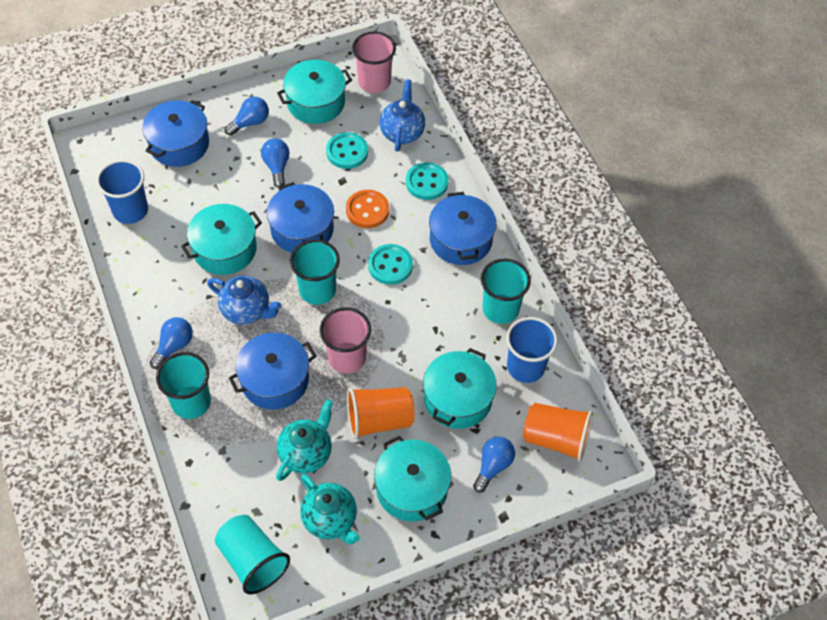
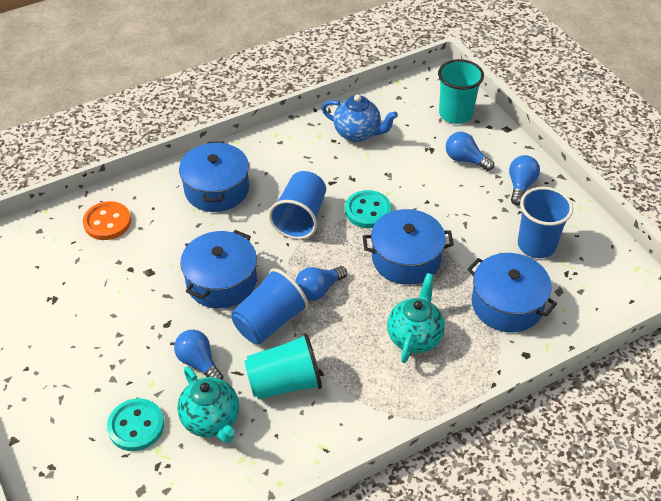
blue cup: 2 -> 3
blue teapot: 2 -> 1
orange cup: 2 -> 0
pink cup: 2 -> 0
turquoise button: 3 -> 2
turquoise cup: 4 -> 2
turquoise pot: 4 -> 0

